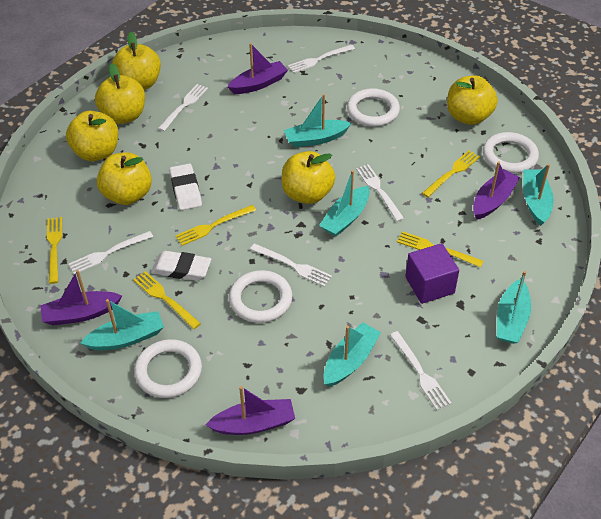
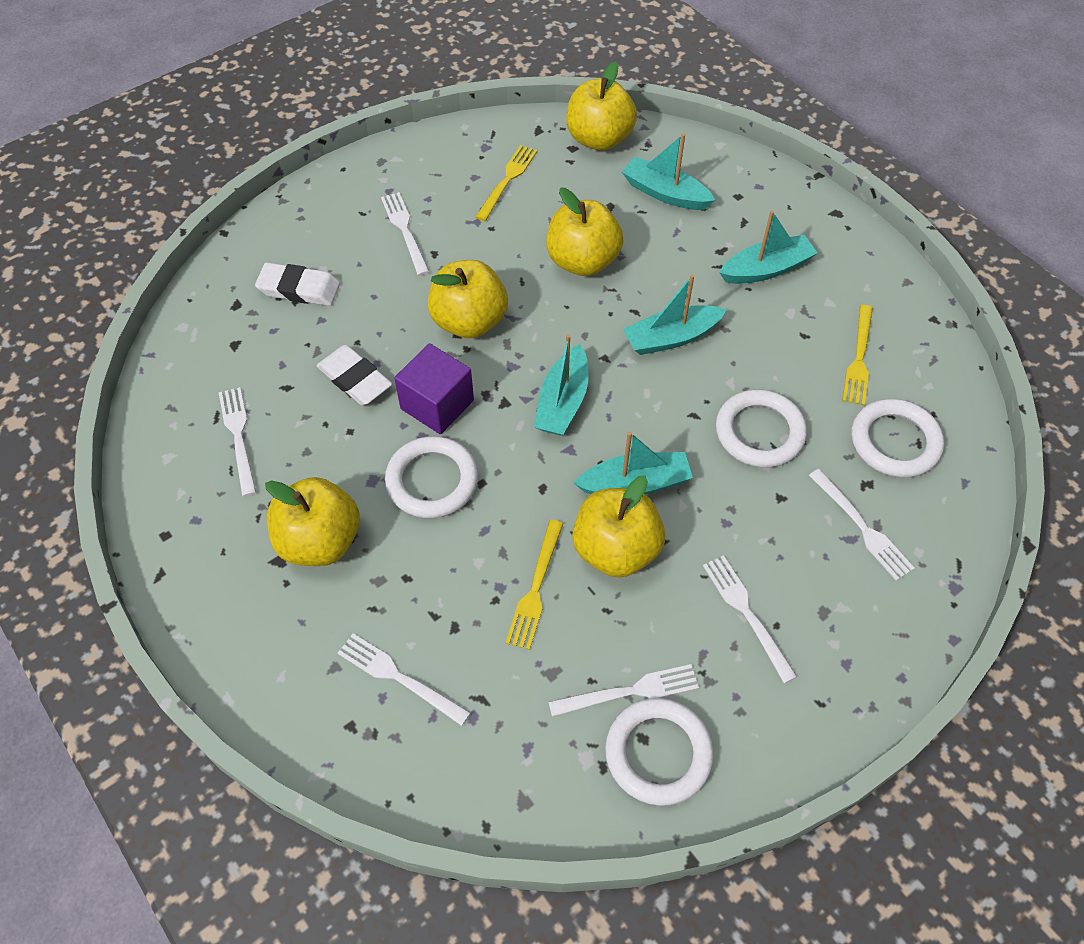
purple boat: 4 -> 0
turquoise boat: 6 -> 5
yellow apple: 6 -> 5
yellow fork: 5 -> 3

